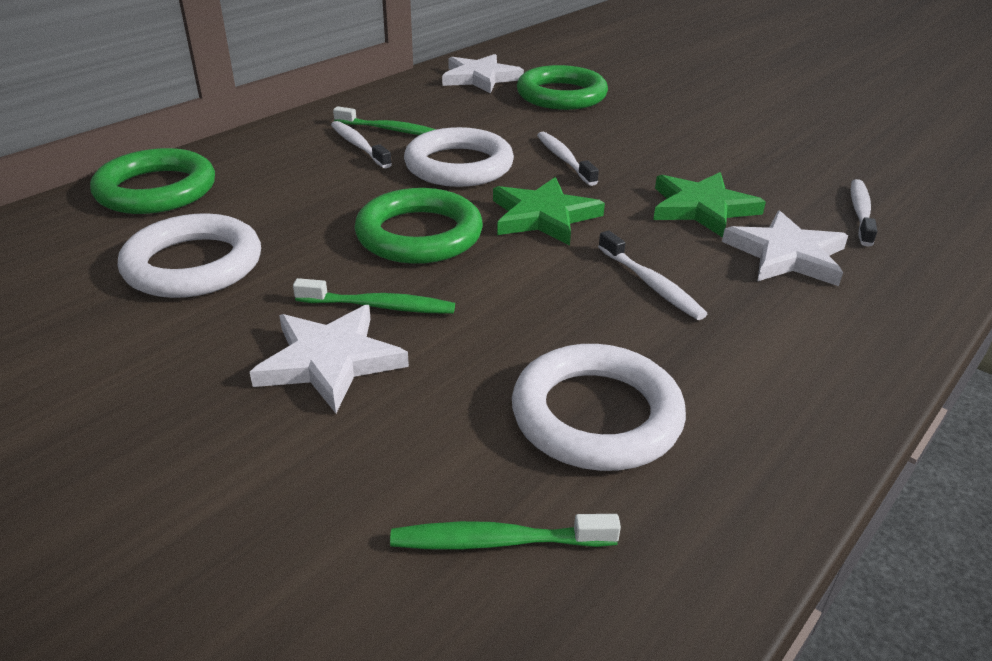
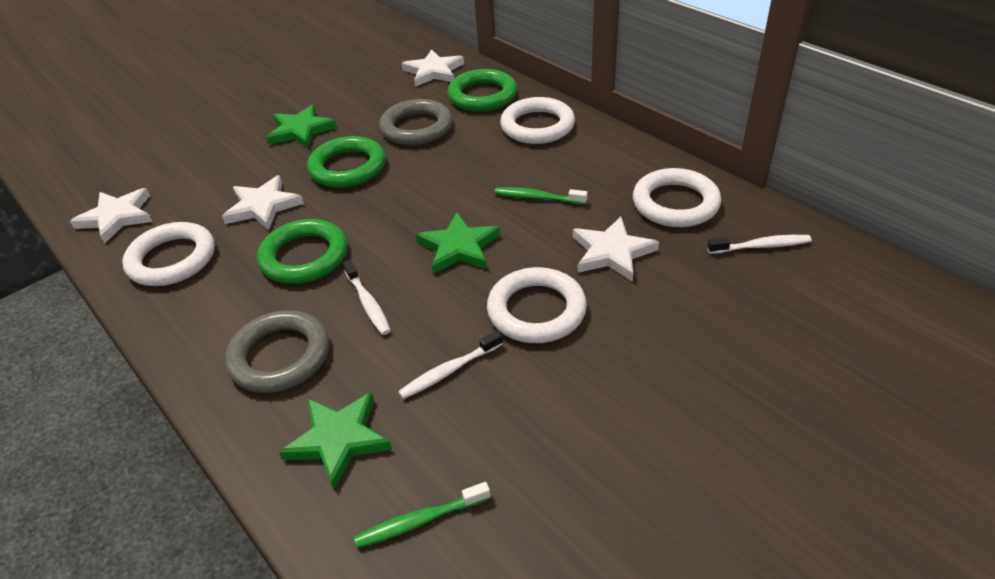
green star: 2 -> 3
green toothbrush: 3 -> 2
grey ring: 0 -> 2
white ring: 3 -> 4
white star: 3 -> 4
white toothbrush: 4 -> 3

